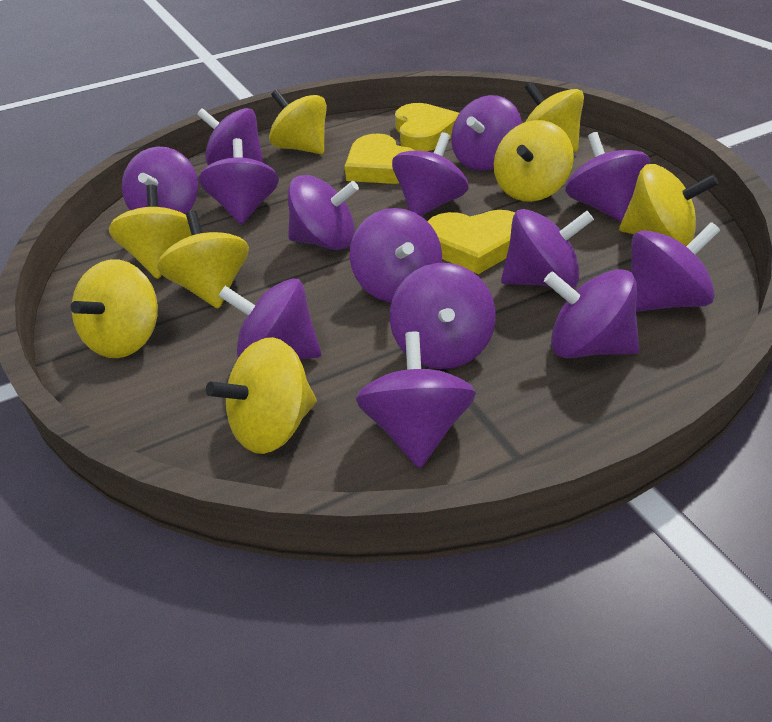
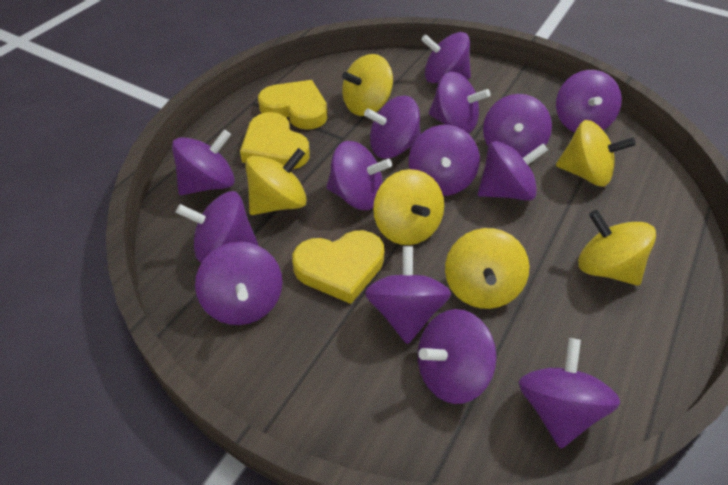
yellow spinning top: 8 -> 6

